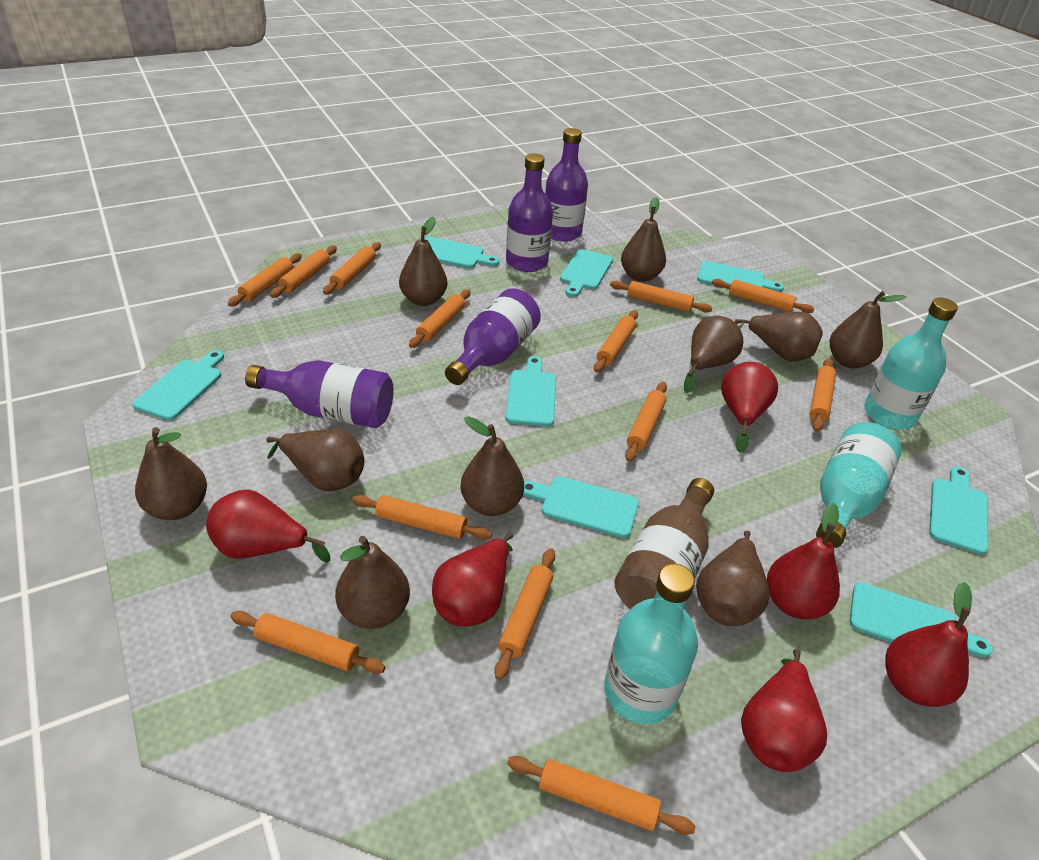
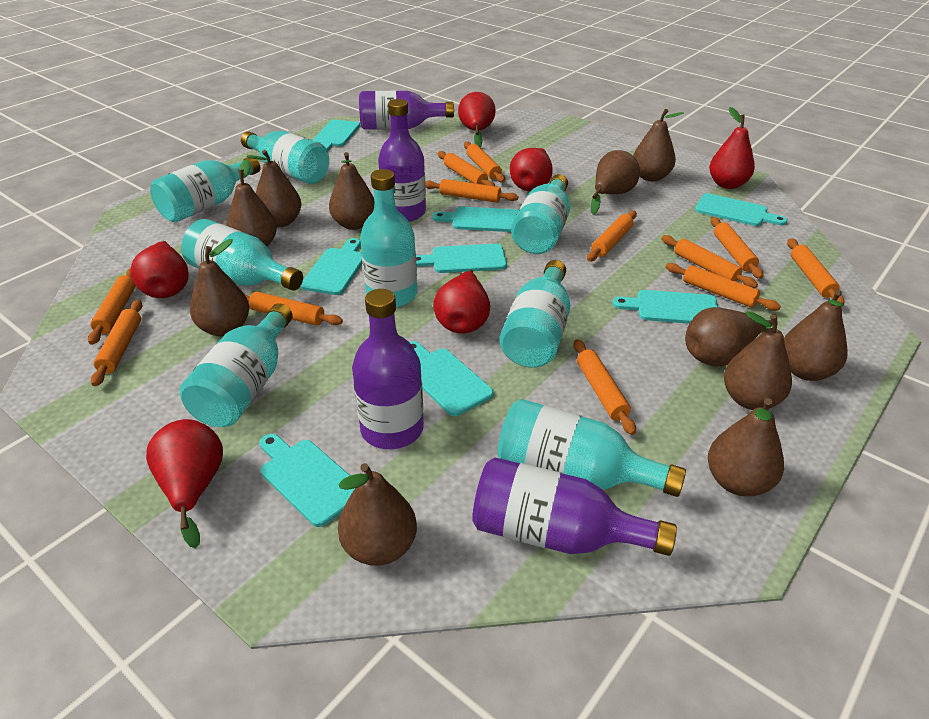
brown bottle: 1 -> 0
brown pear: 10 -> 11
orange rolling pin: 13 -> 12
turquoise bottle: 3 -> 8

